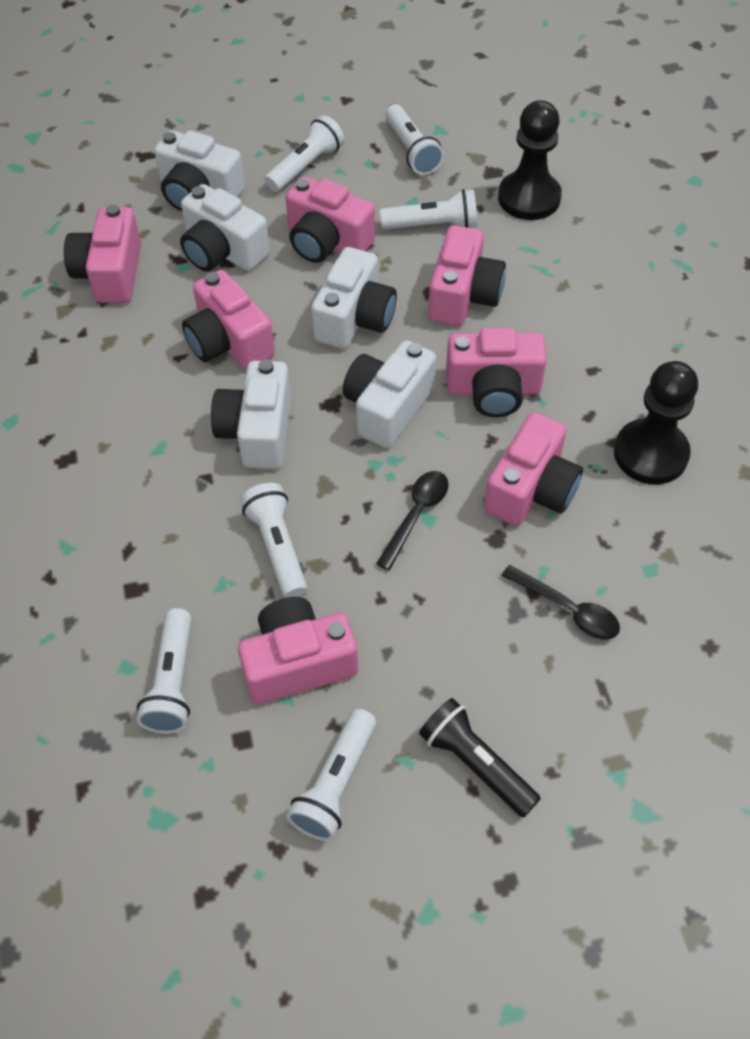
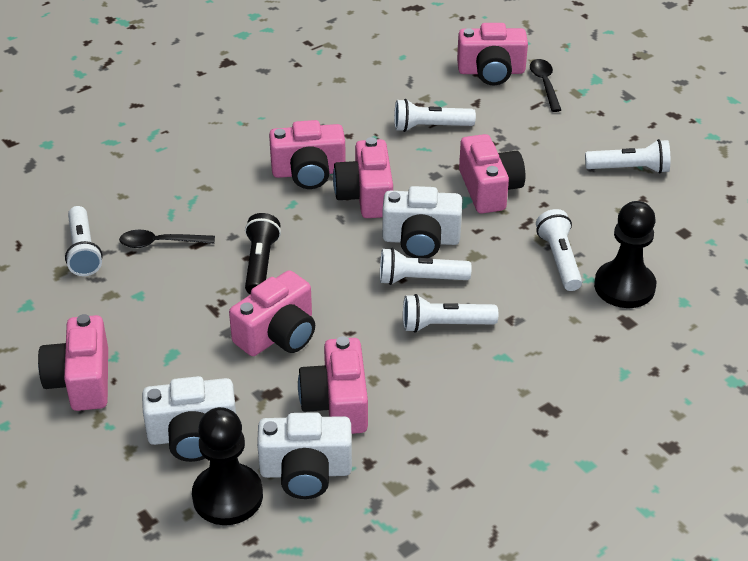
white camera: 5 -> 3

